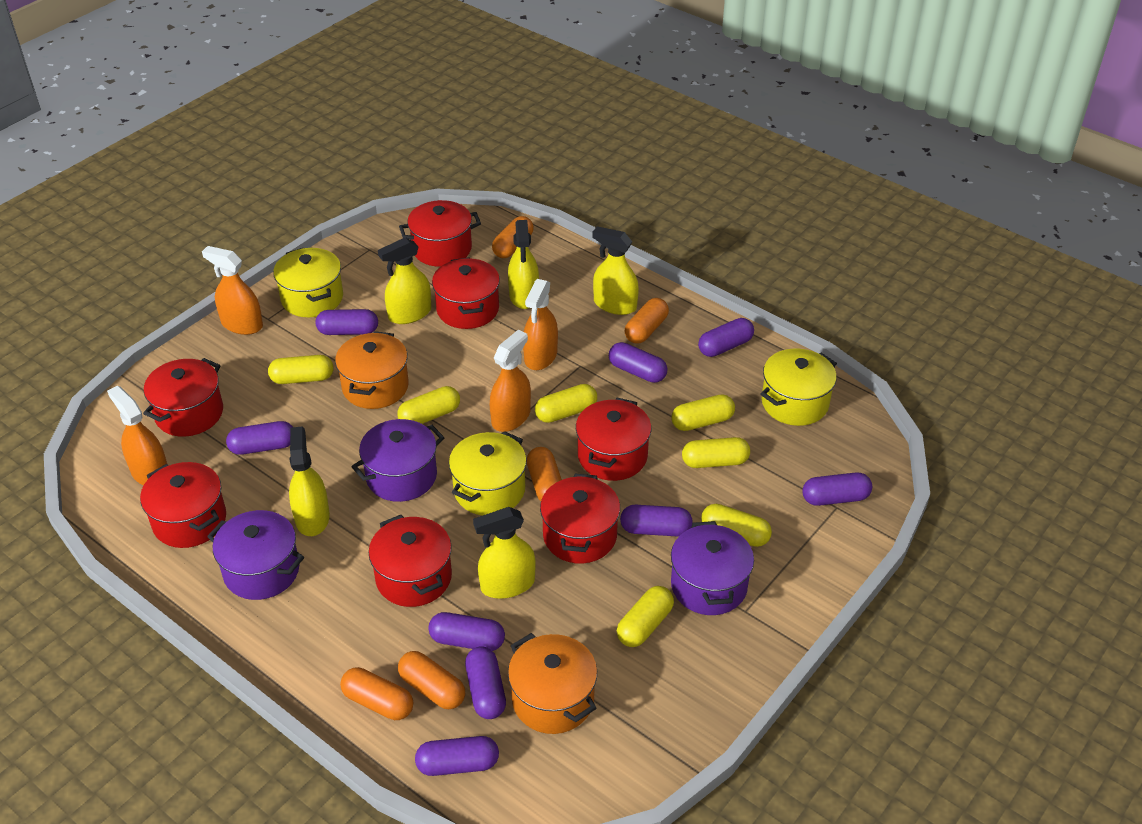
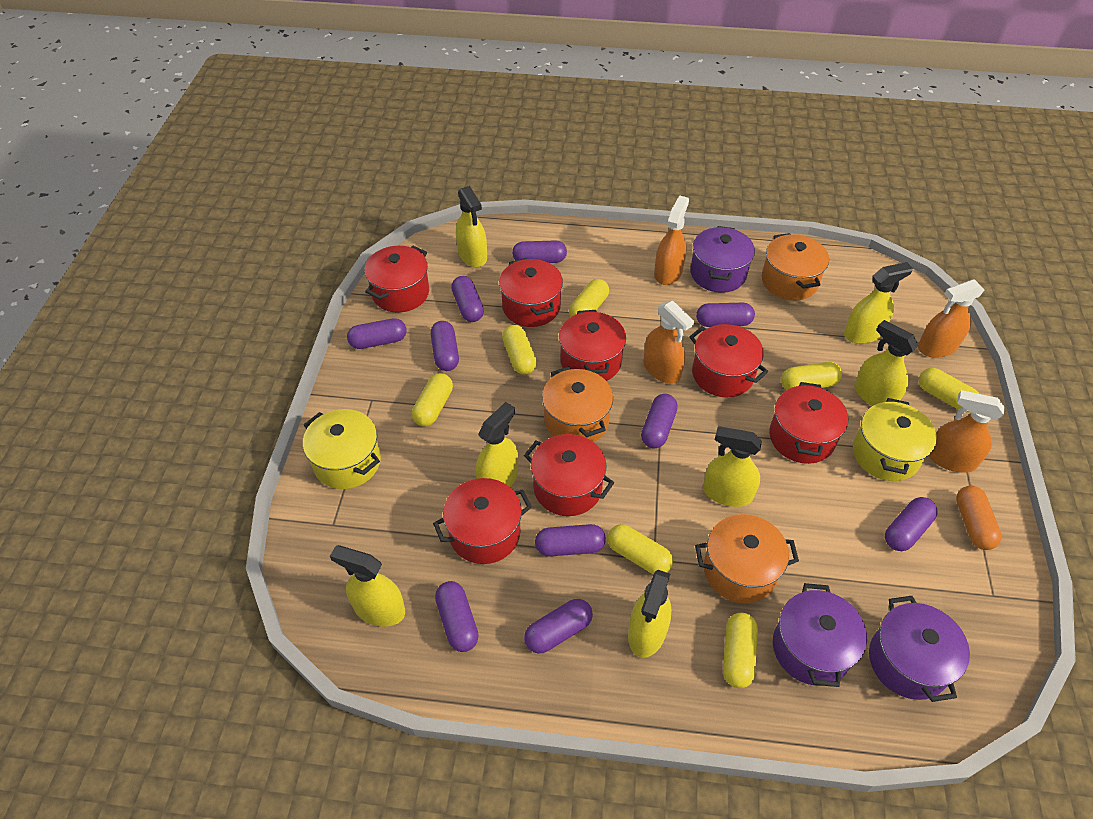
orange capsule: 5 -> 1
orange pot: 2 -> 3
purple capsule: 9 -> 10
yellow pot: 3 -> 2
yellow spray bottle: 5 -> 7

